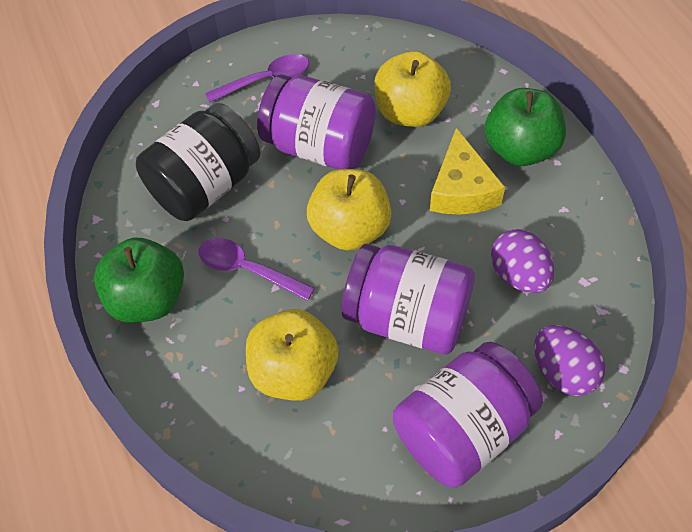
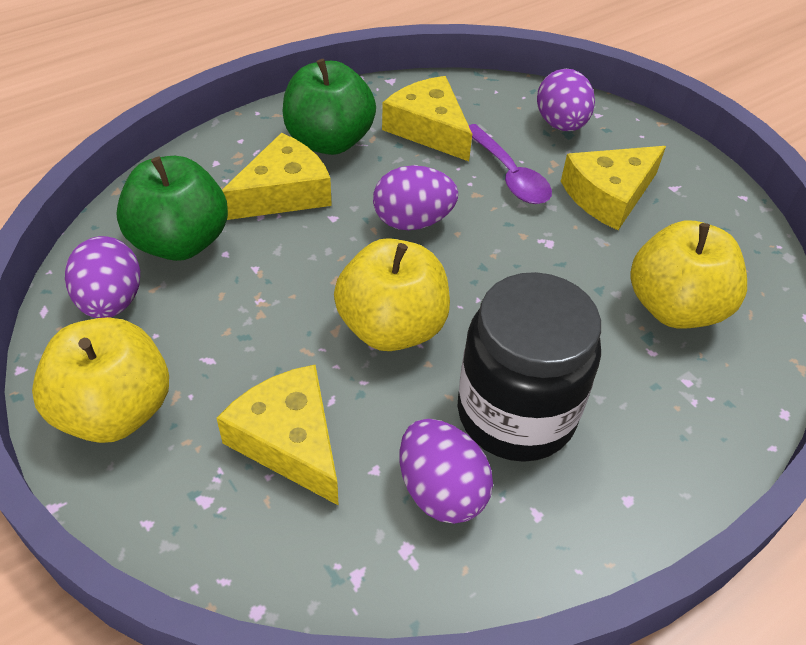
purple egg: 2 -> 4
purple jar: 3 -> 0
purple spoon: 2 -> 1
yellow cheese: 1 -> 4

